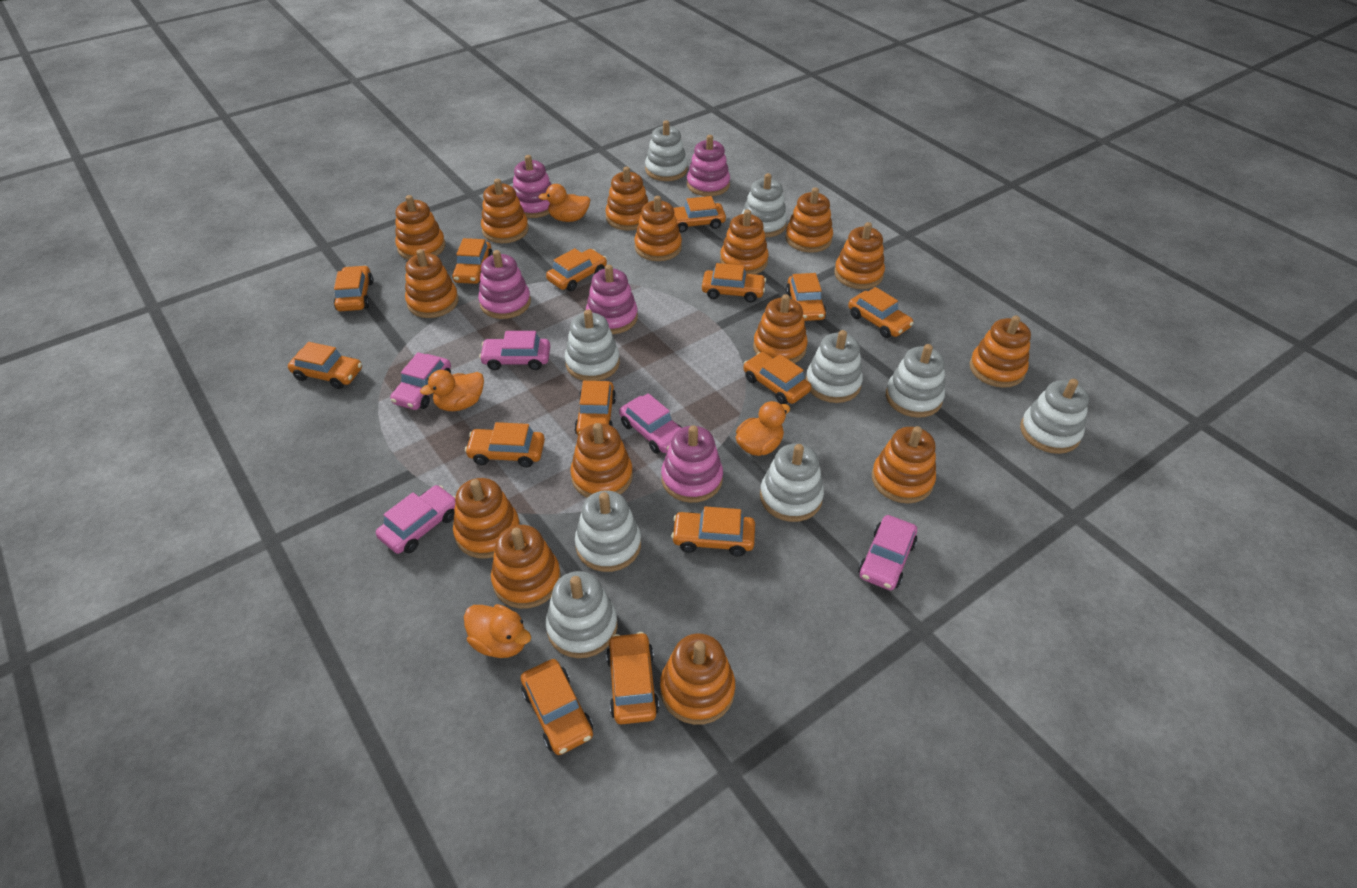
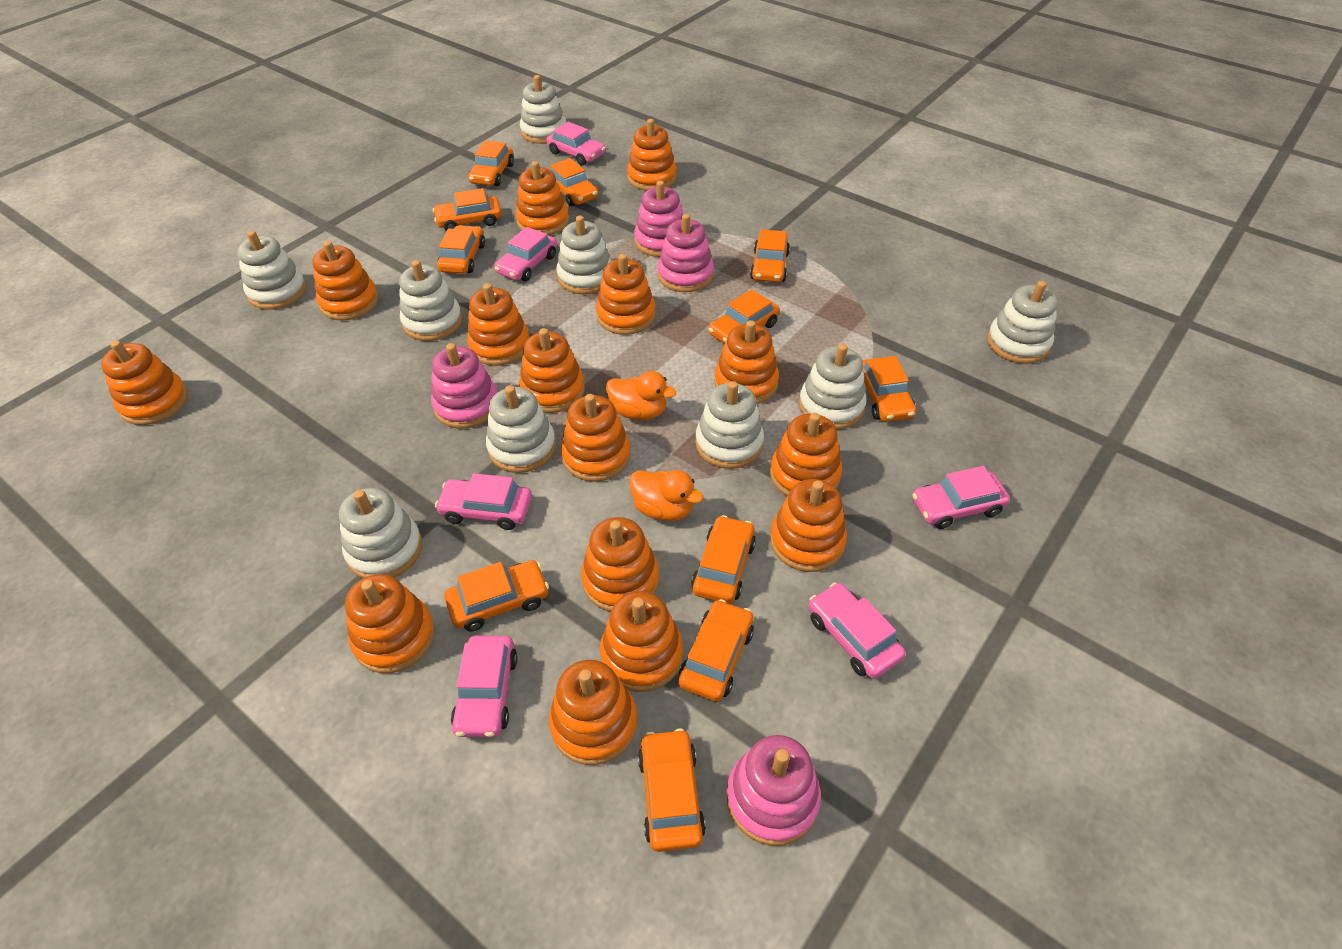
orange car: 14 -> 11
orange duck: 4 -> 2
pink car: 5 -> 6
pink stacking toy: 5 -> 4

